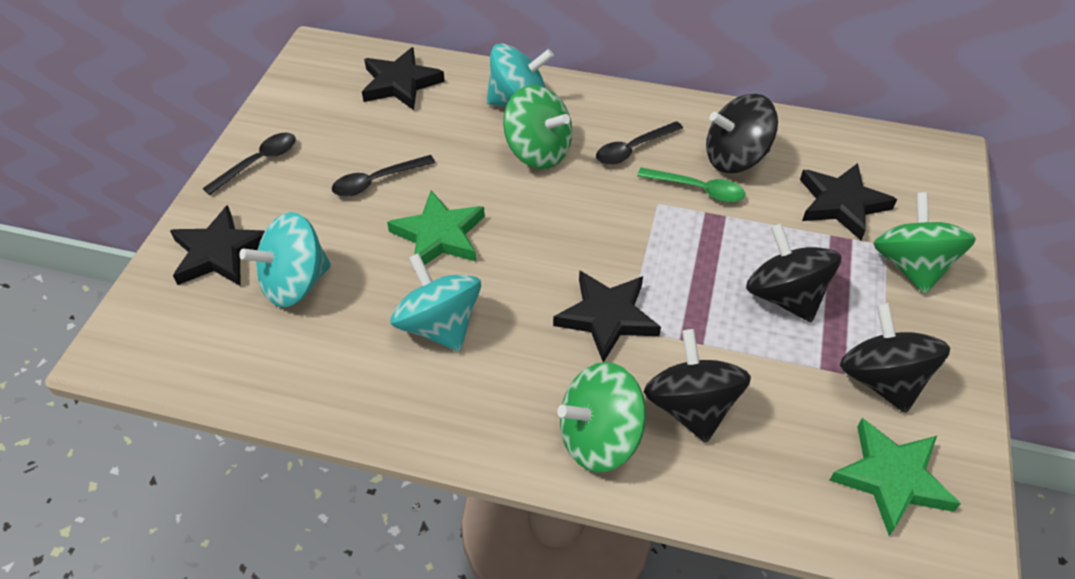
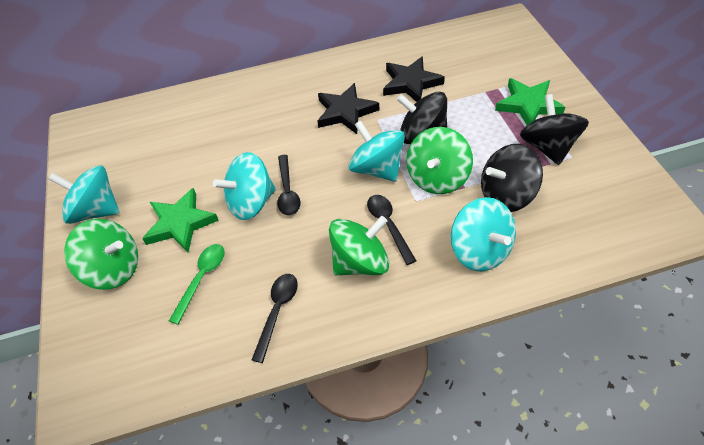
black spinning top: 4 -> 3
black star: 4 -> 2
turquoise spinning top: 3 -> 4

